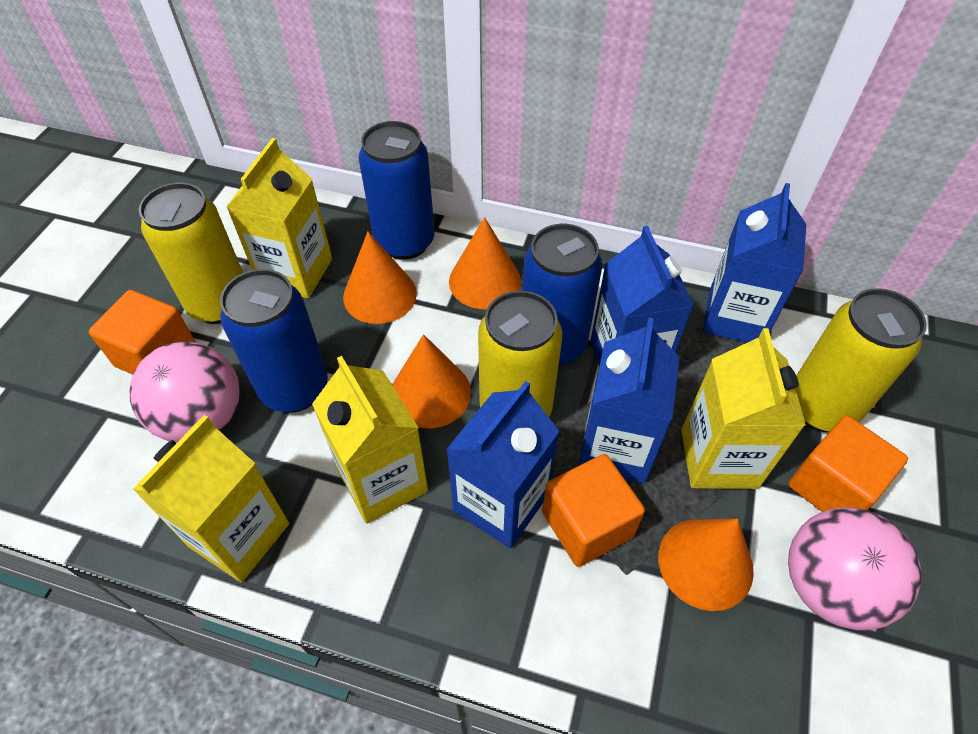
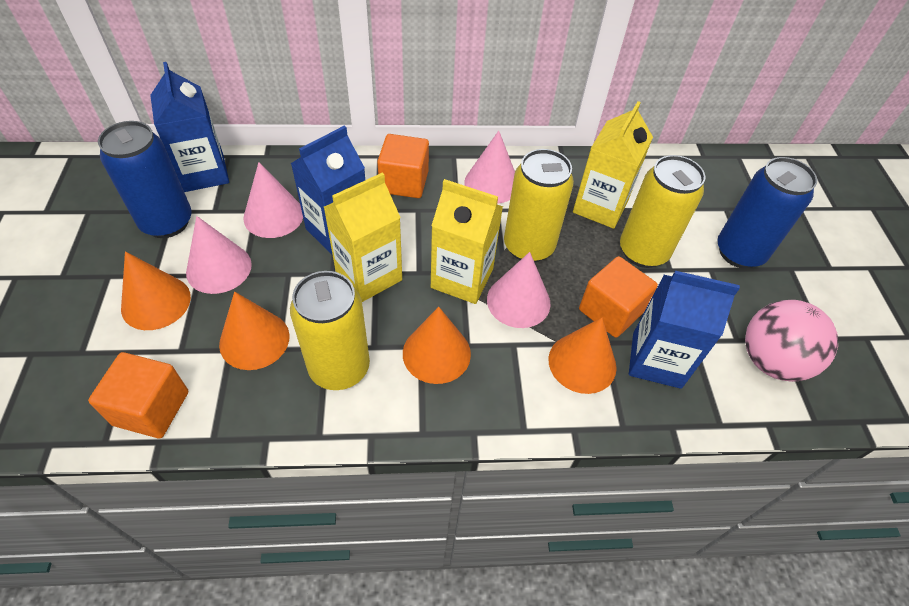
blue can: 3 -> 2
blue carton: 4 -> 3
pink ball: 2 -> 1
pink cone: 0 -> 4
yellow carton: 4 -> 3

